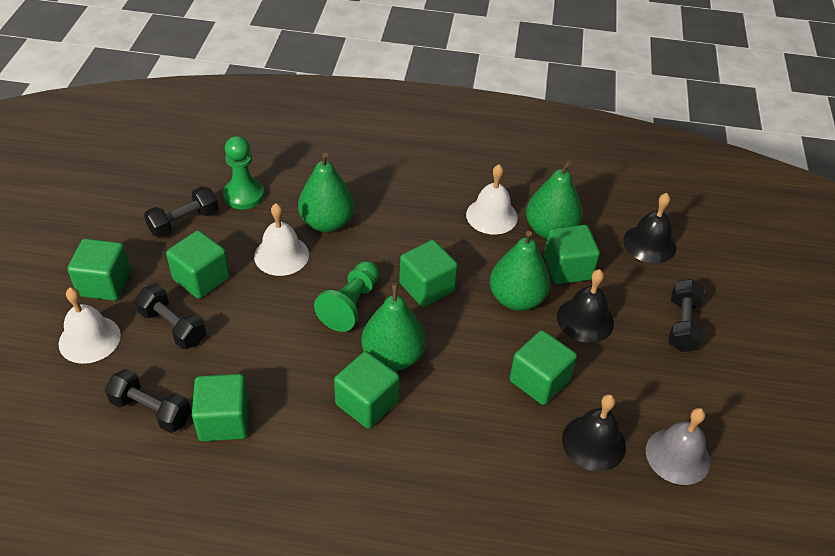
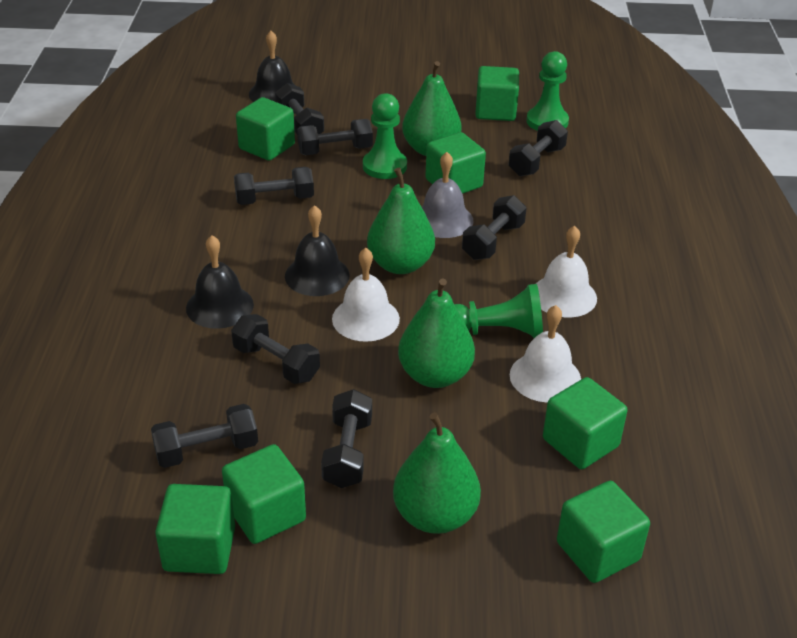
black dumbbell: 4 -> 8
green pawn: 2 -> 3

